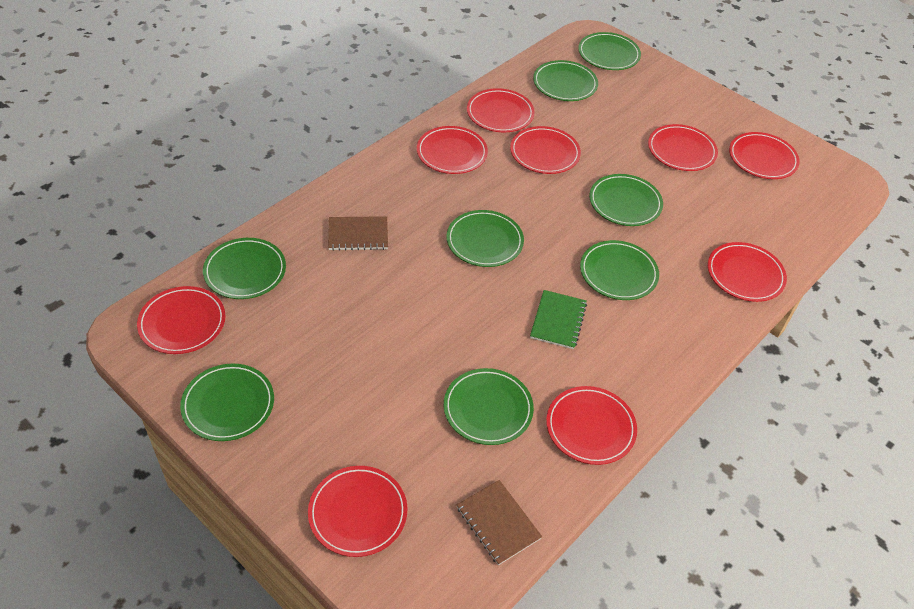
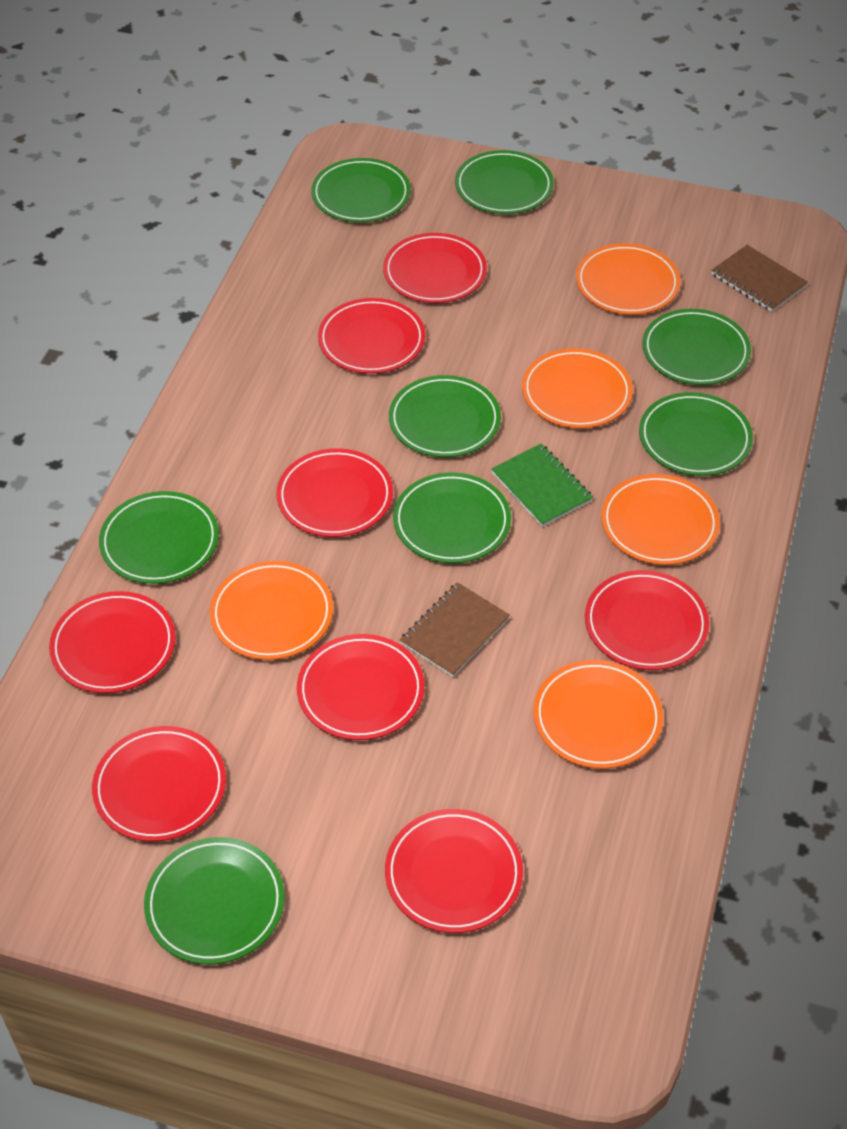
orange plate: 0 -> 5
red plate: 9 -> 8

